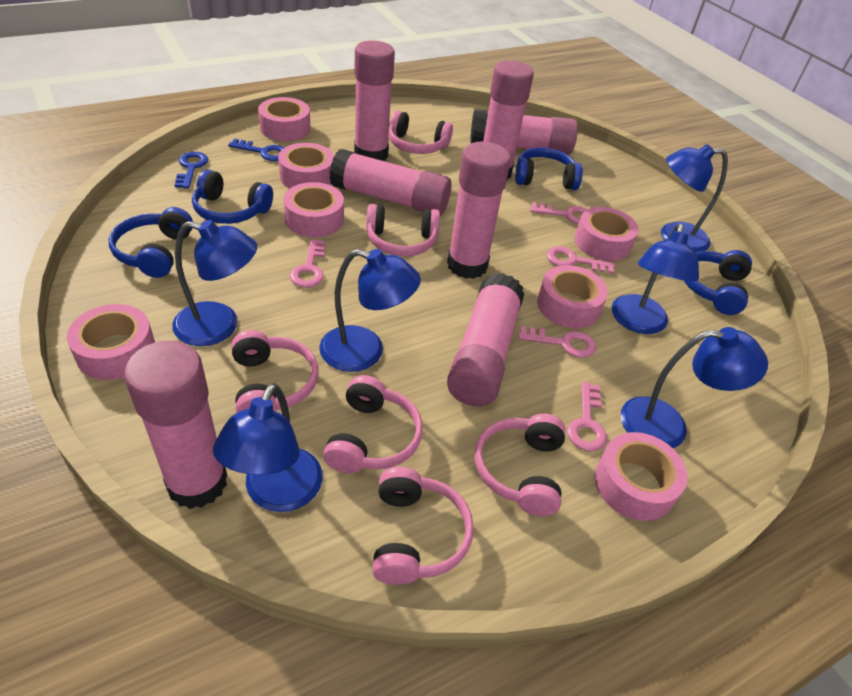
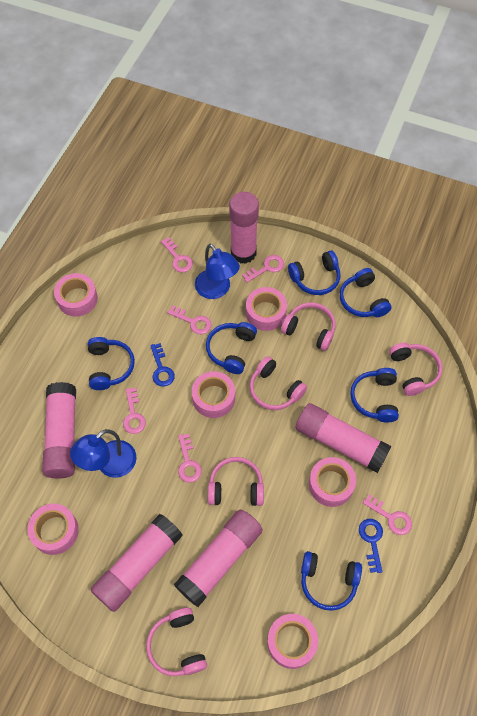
blue headphones: 4 -> 6
blue lamp: 6 -> 2
pink glue stick: 7 -> 5
pink headphones: 6 -> 5
pink key: 5 -> 6
pink tape: 7 -> 6

